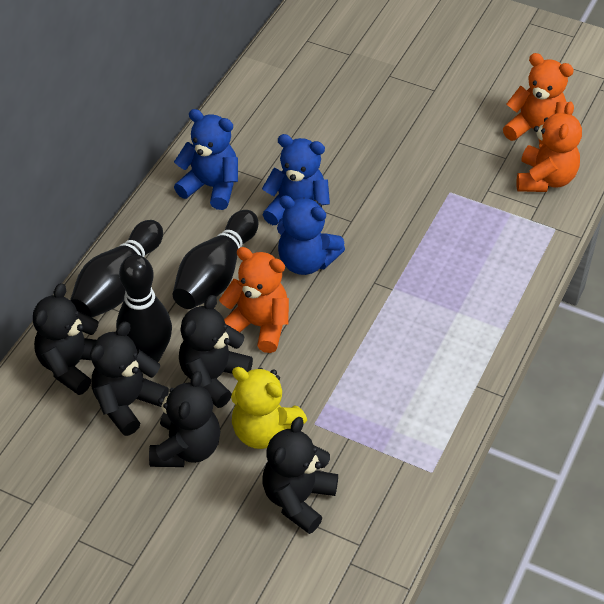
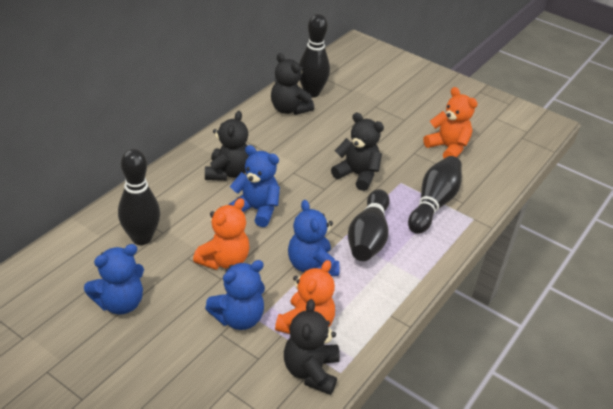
black bowling pin: 3 -> 4
black teddy bear: 5 -> 4
blue teddy bear: 3 -> 4
yellow teddy bear: 1 -> 0

